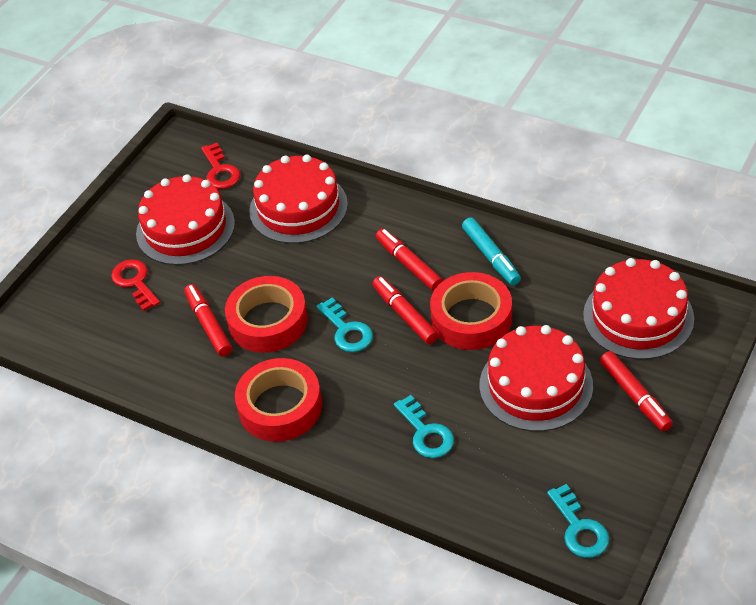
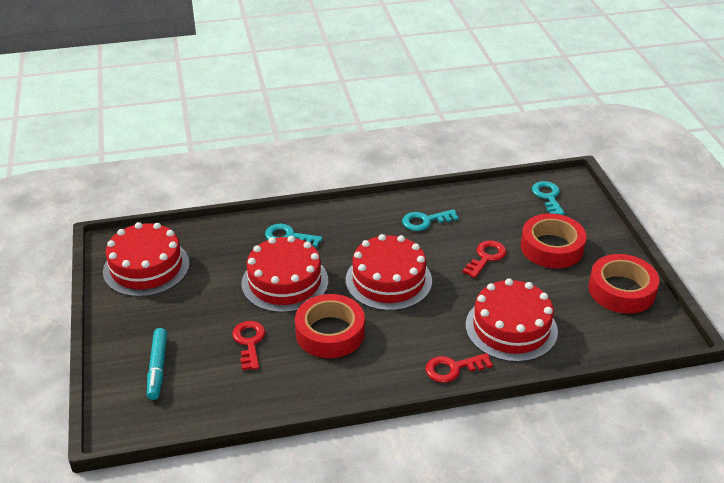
red key: 2 -> 3
red marker: 4 -> 0

